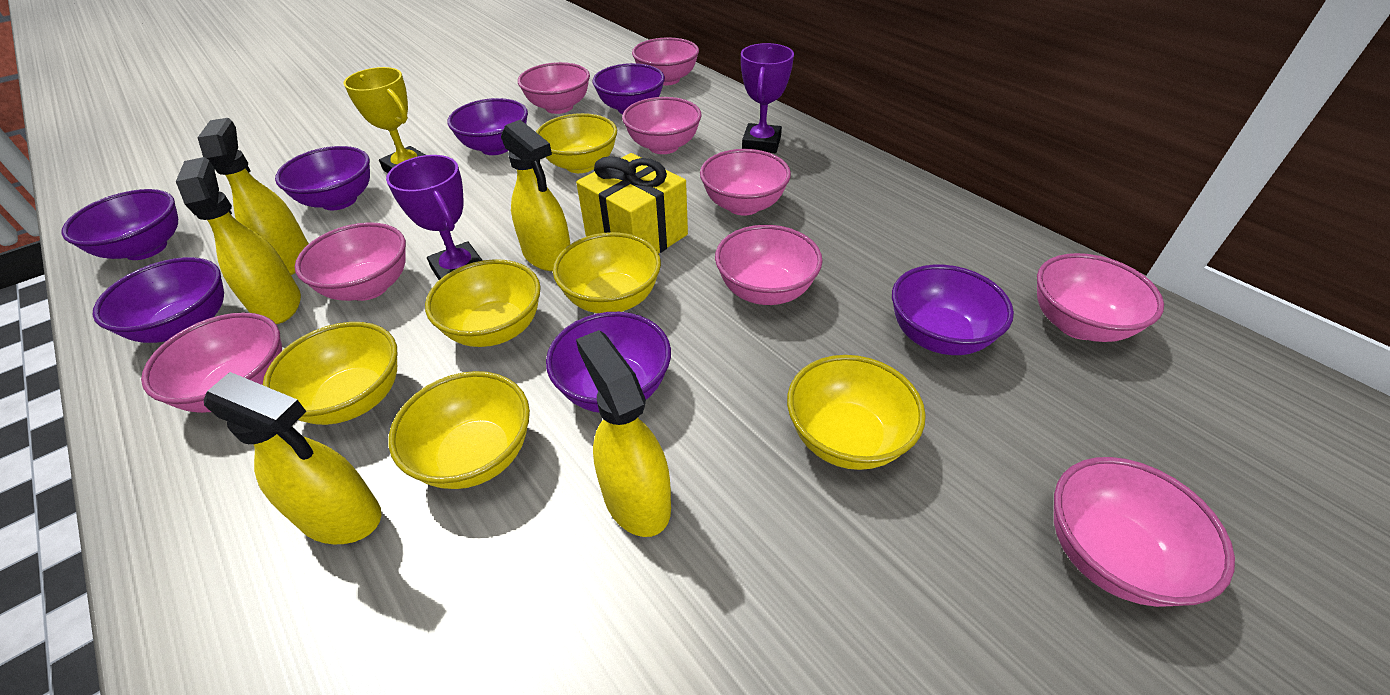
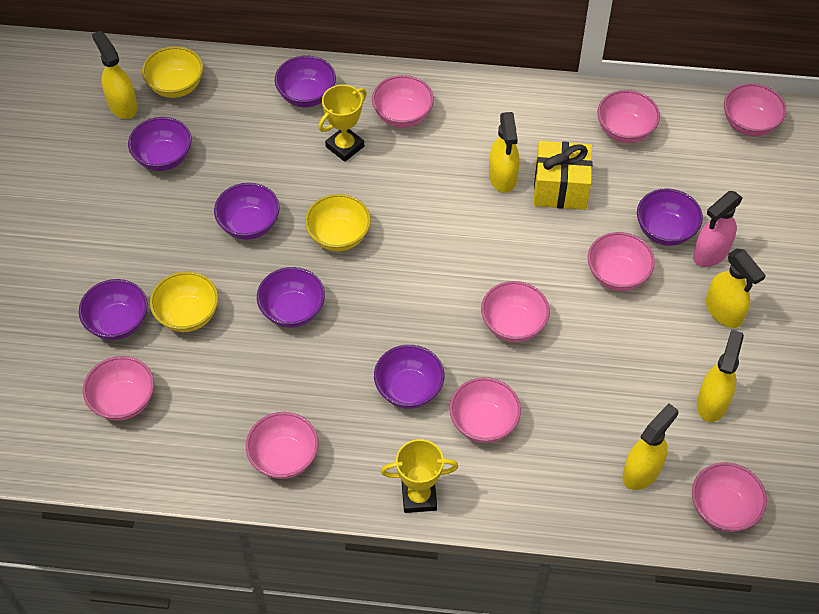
pink spray bottle: 0 -> 1
purple trophy: 2 -> 0
yellow bowl: 6 -> 3
yellow trophy: 1 -> 2

